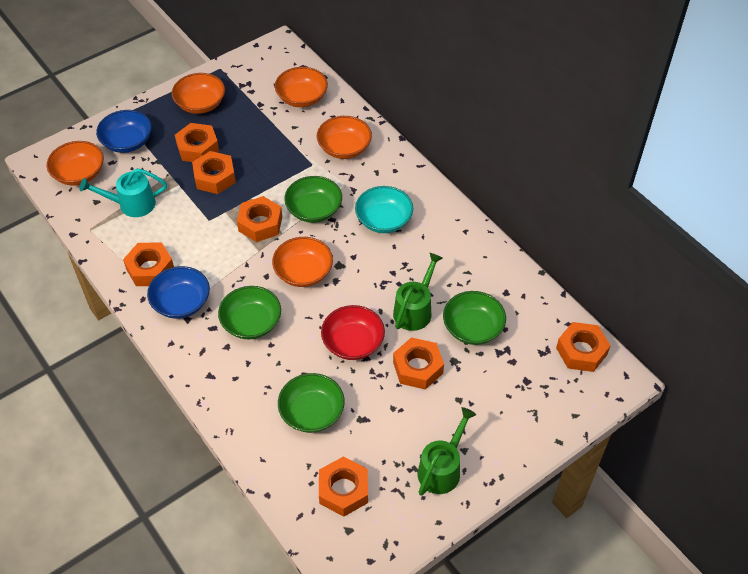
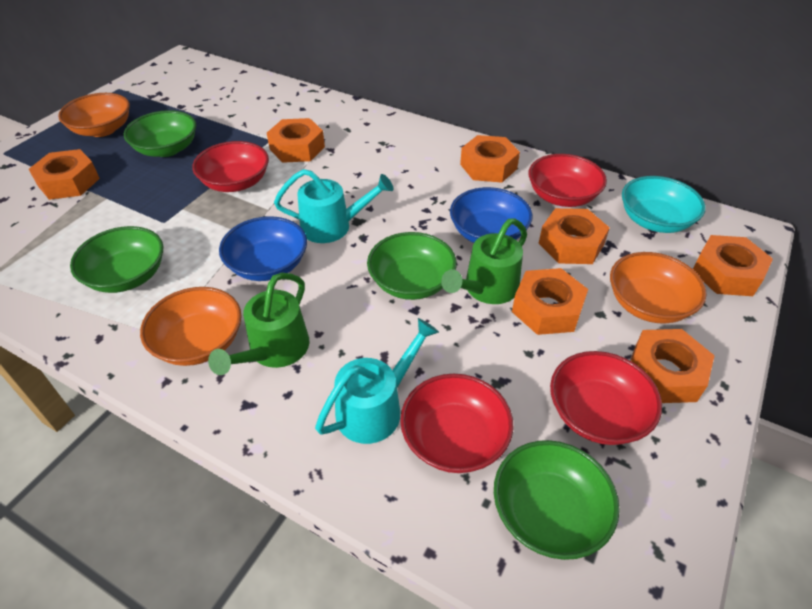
orange bowl: 5 -> 3
red bowl: 1 -> 4
turquoise watering can: 1 -> 2

